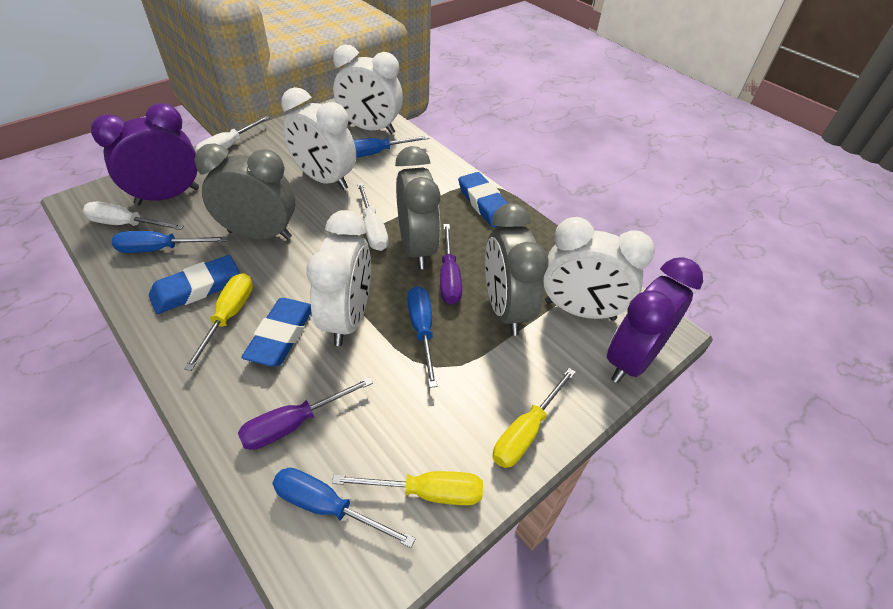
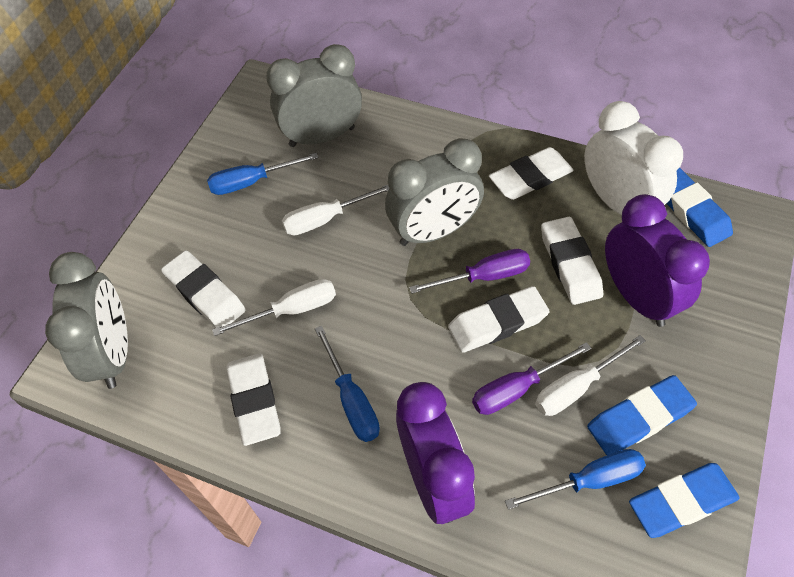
blue screwdriver: 4 -> 3
white clock: 4 -> 1
white eraser: 0 -> 5
yellow screwdriver: 3 -> 0

